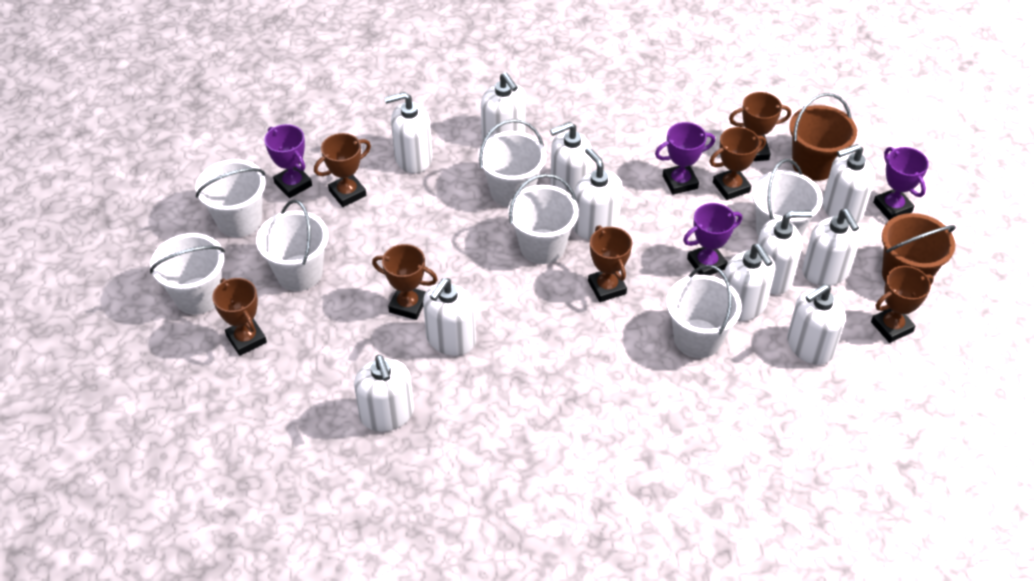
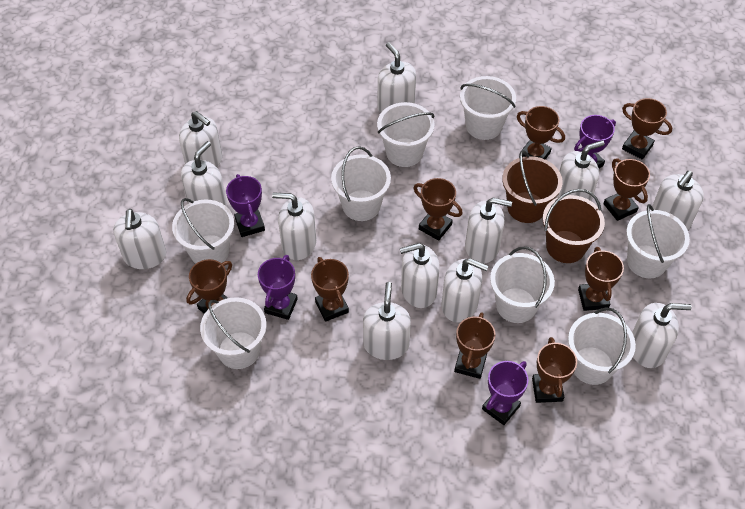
brown trophy: 7 -> 9
white bucket: 7 -> 8
white soap dispenser: 11 -> 12

